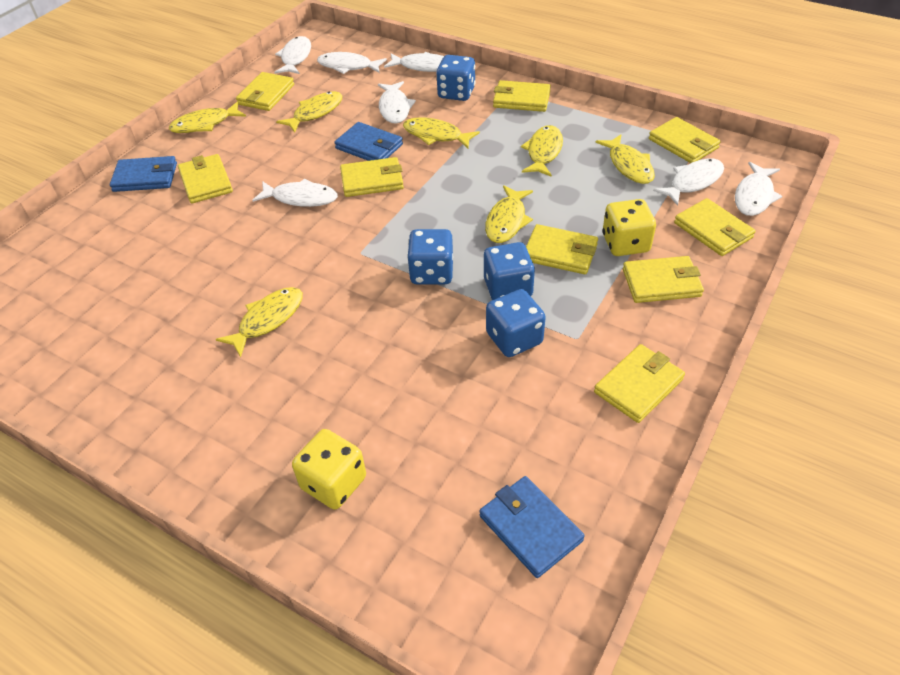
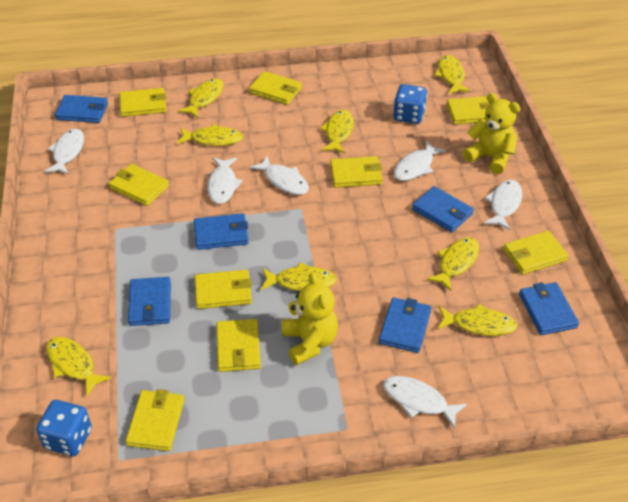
blue dice: 4 -> 2
blue wallet: 3 -> 6
white fish: 7 -> 6
yellow dice: 2 -> 0
yellow fish: 7 -> 8
yellow teddy bear: 0 -> 2

